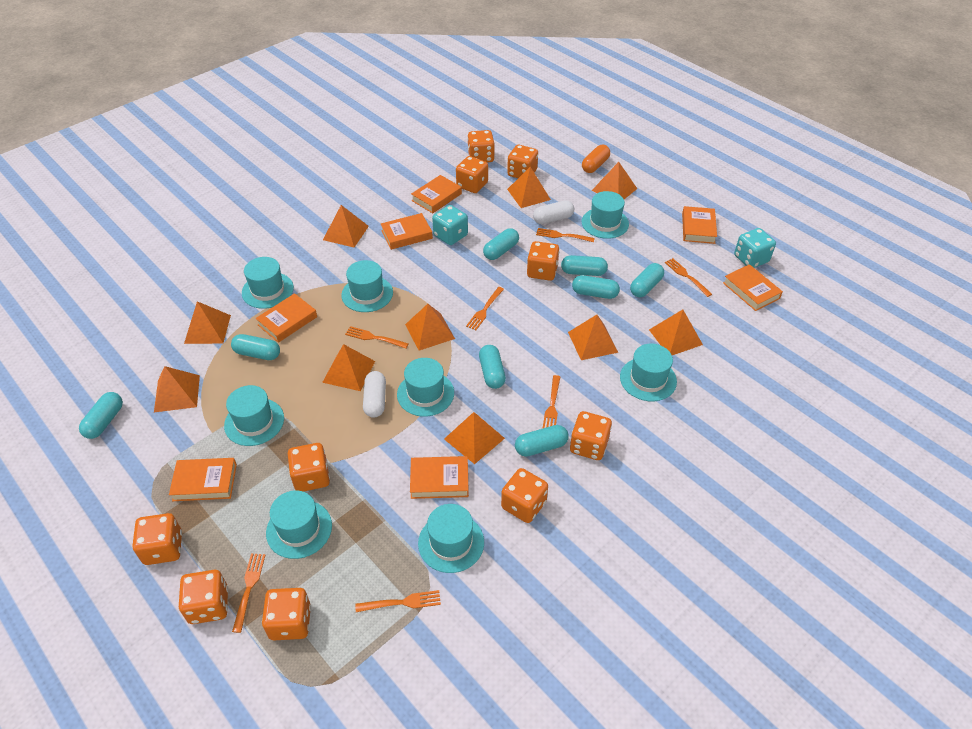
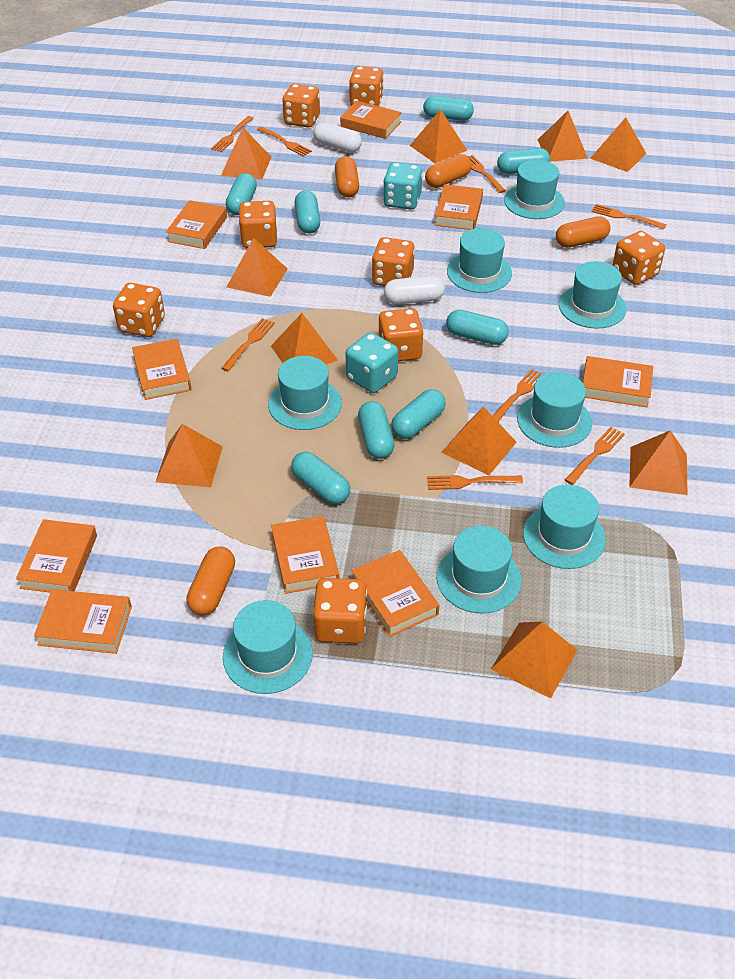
orange book: 7 -> 9
orange capsule: 1 -> 4
orange dice: 10 -> 8
orange fork: 7 -> 8

